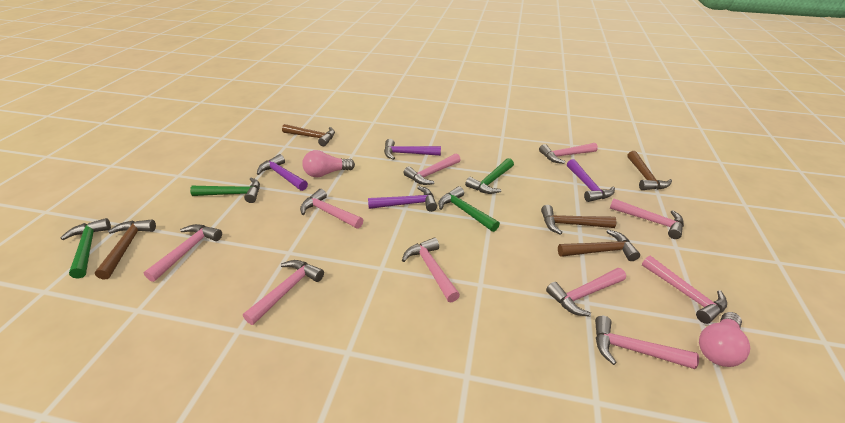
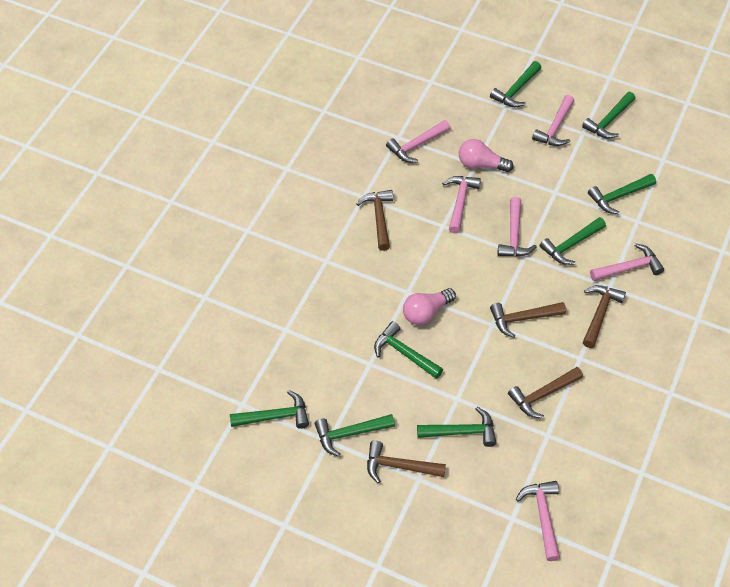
green hammer: 4 -> 8
pink hammer: 10 -> 6
purple hammer: 4 -> 0

